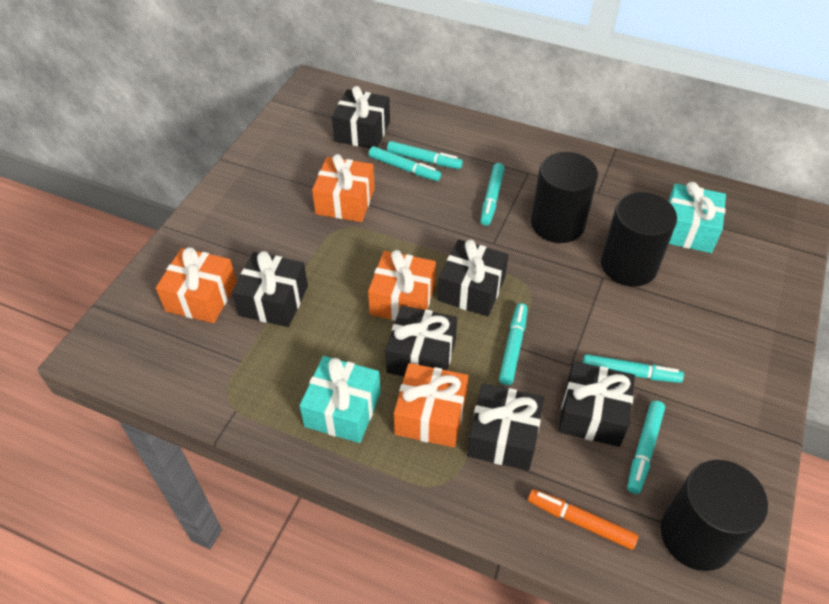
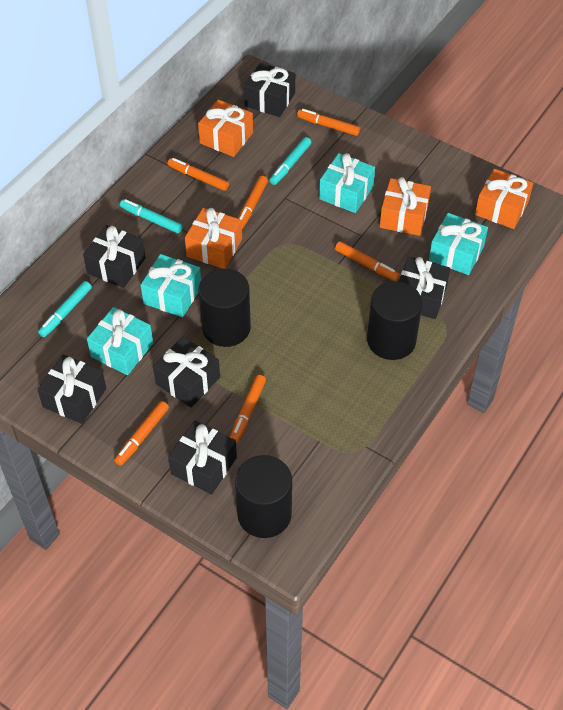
orange marker: 1 -> 6
turquoise gift: 2 -> 4
turquoise marker: 6 -> 3

